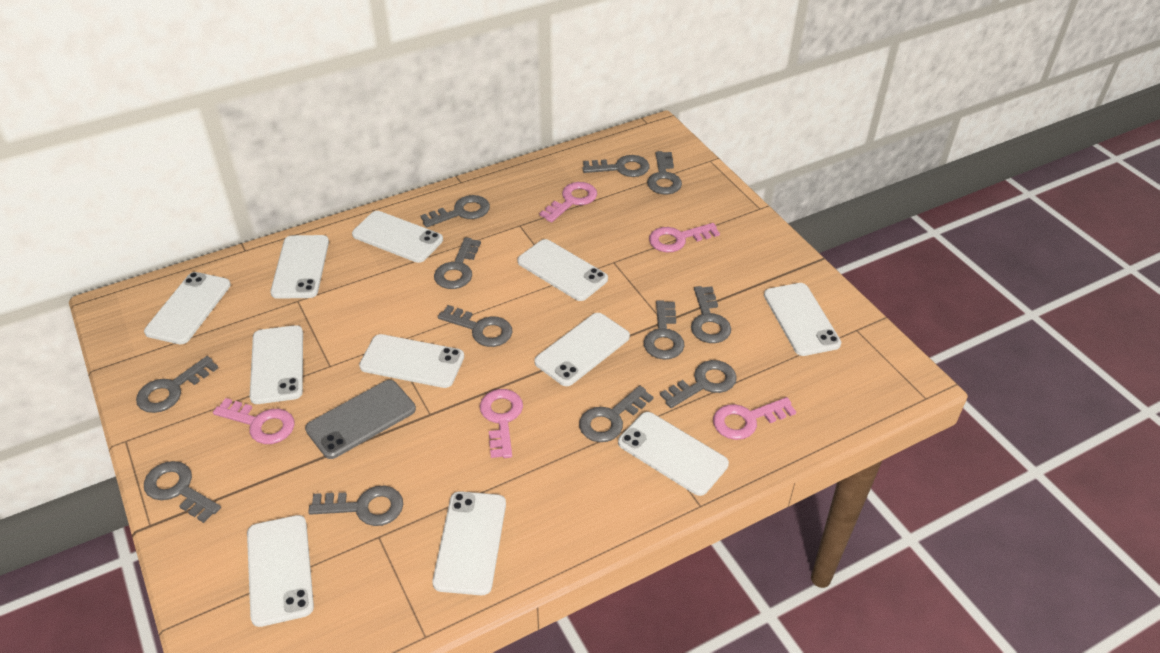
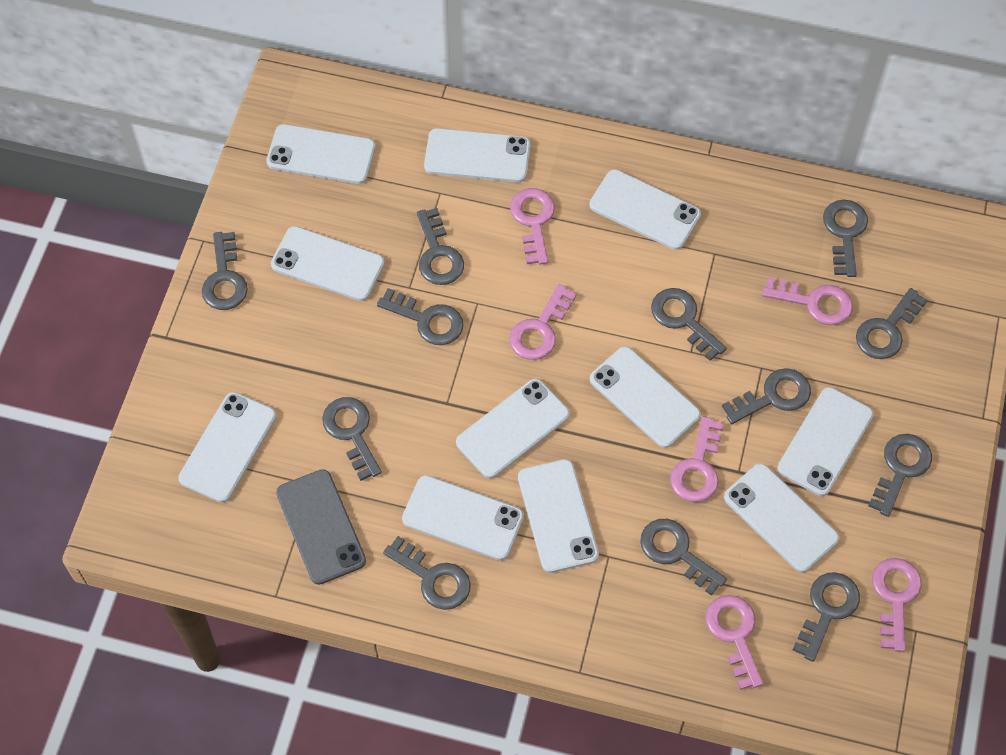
pink key: 5 -> 6

